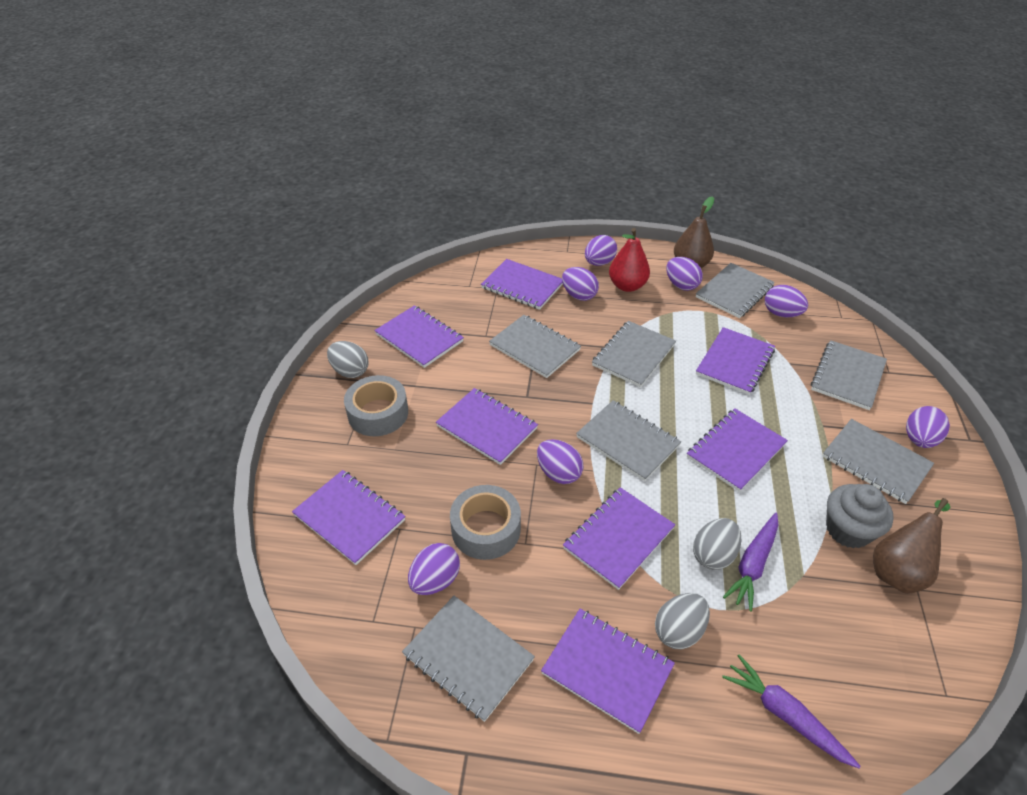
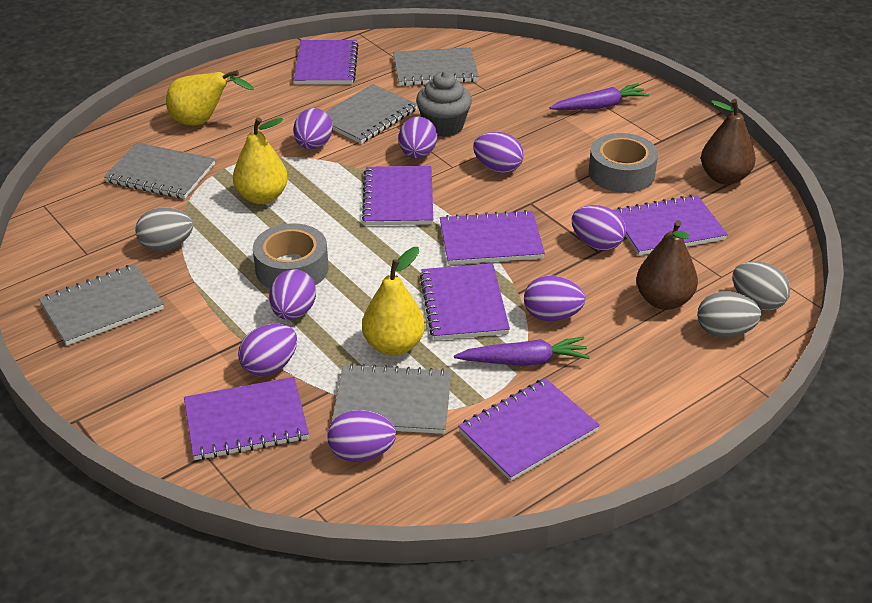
grey notebook: 7 -> 5
purple egg: 7 -> 8
purple notebook: 8 -> 7
red pear: 1 -> 0
yellow pear: 0 -> 3

